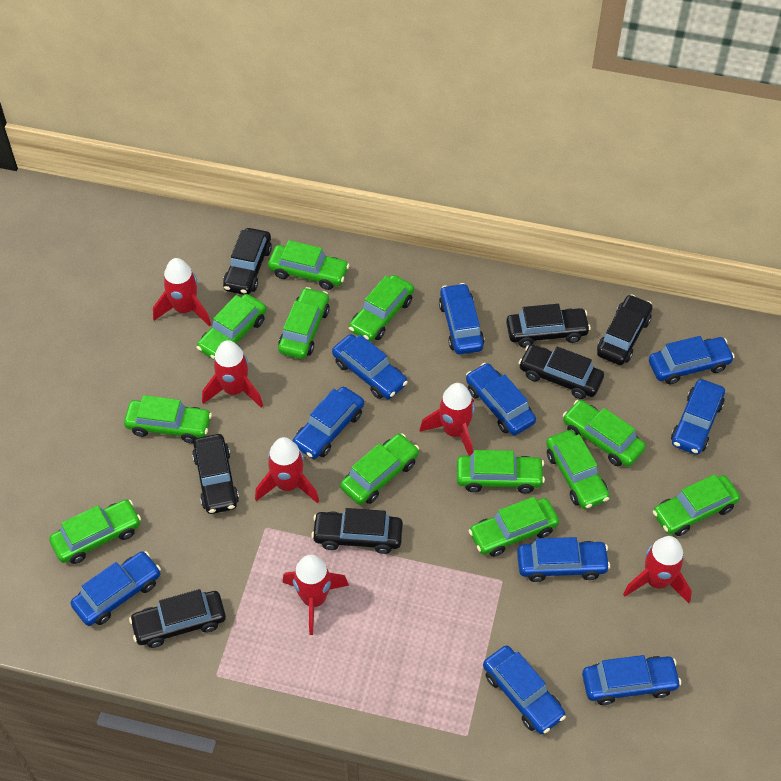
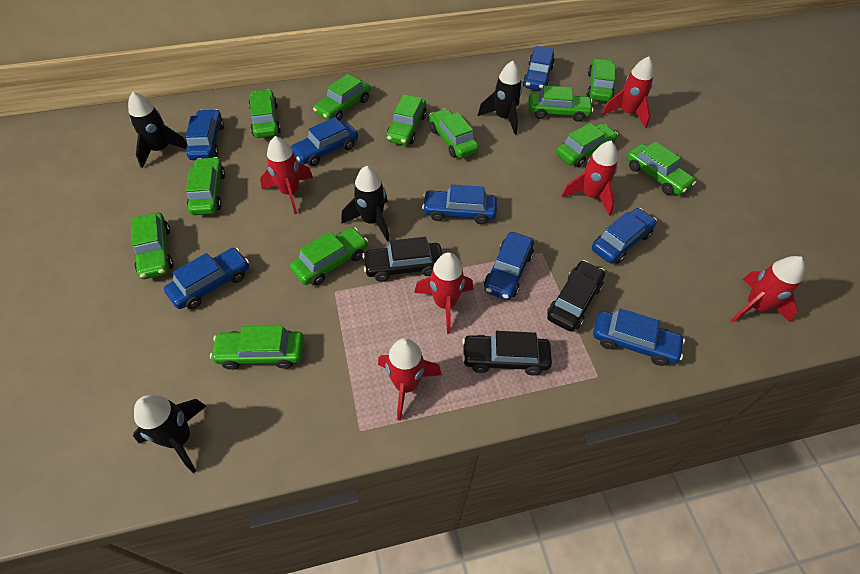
black car: 7 -> 3
black rocket: 0 -> 4
blue car: 10 -> 8

